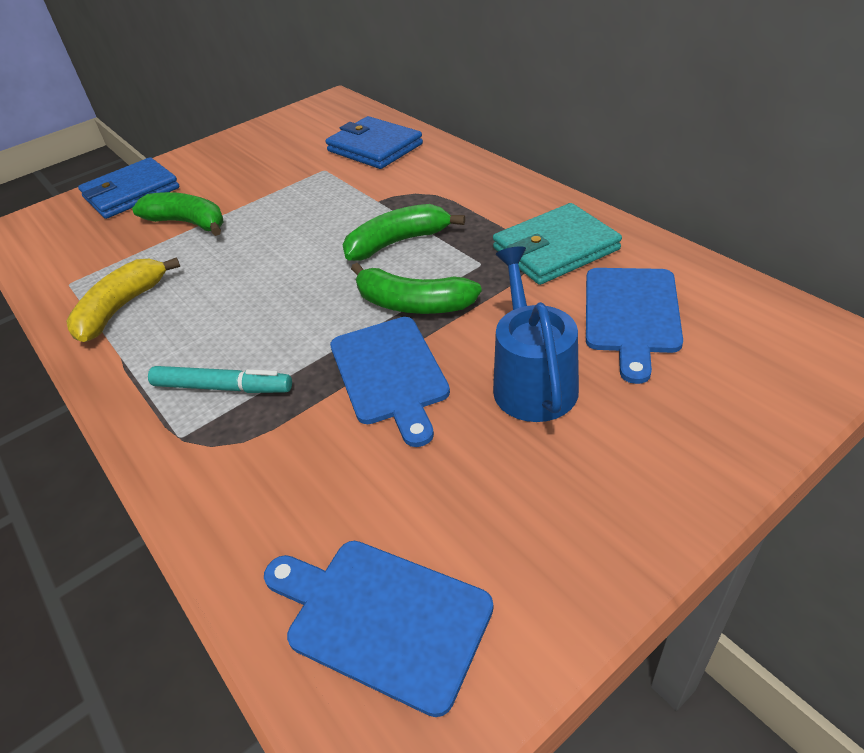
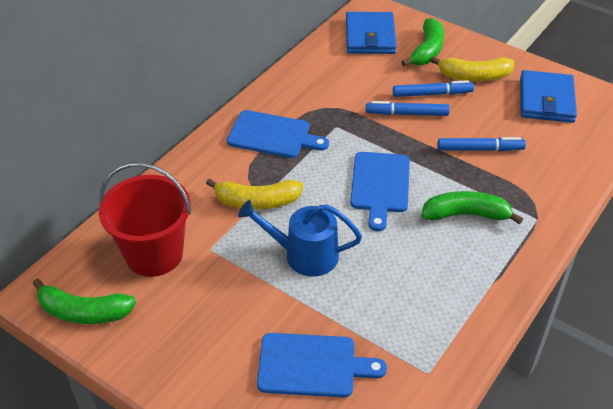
blue marker: 0 -> 3
red bucket: 0 -> 1
turquoise marker: 1 -> 0
turquoise wallet: 1 -> 0
yellow banana: 1 -> 2

